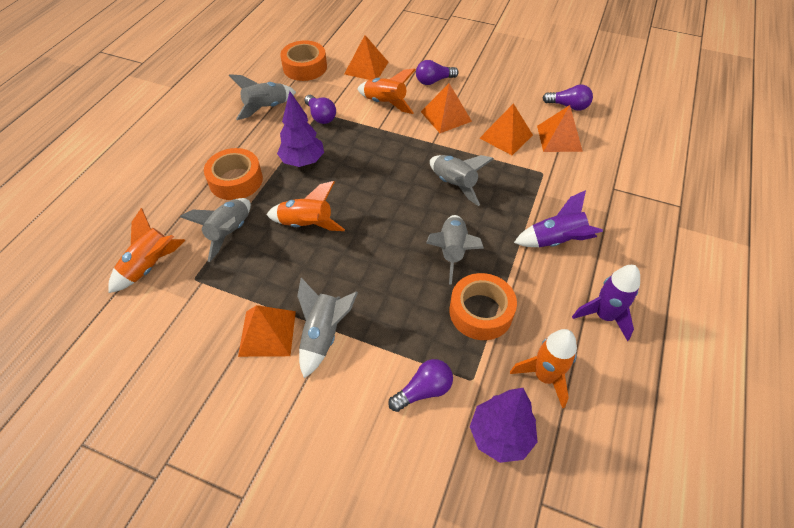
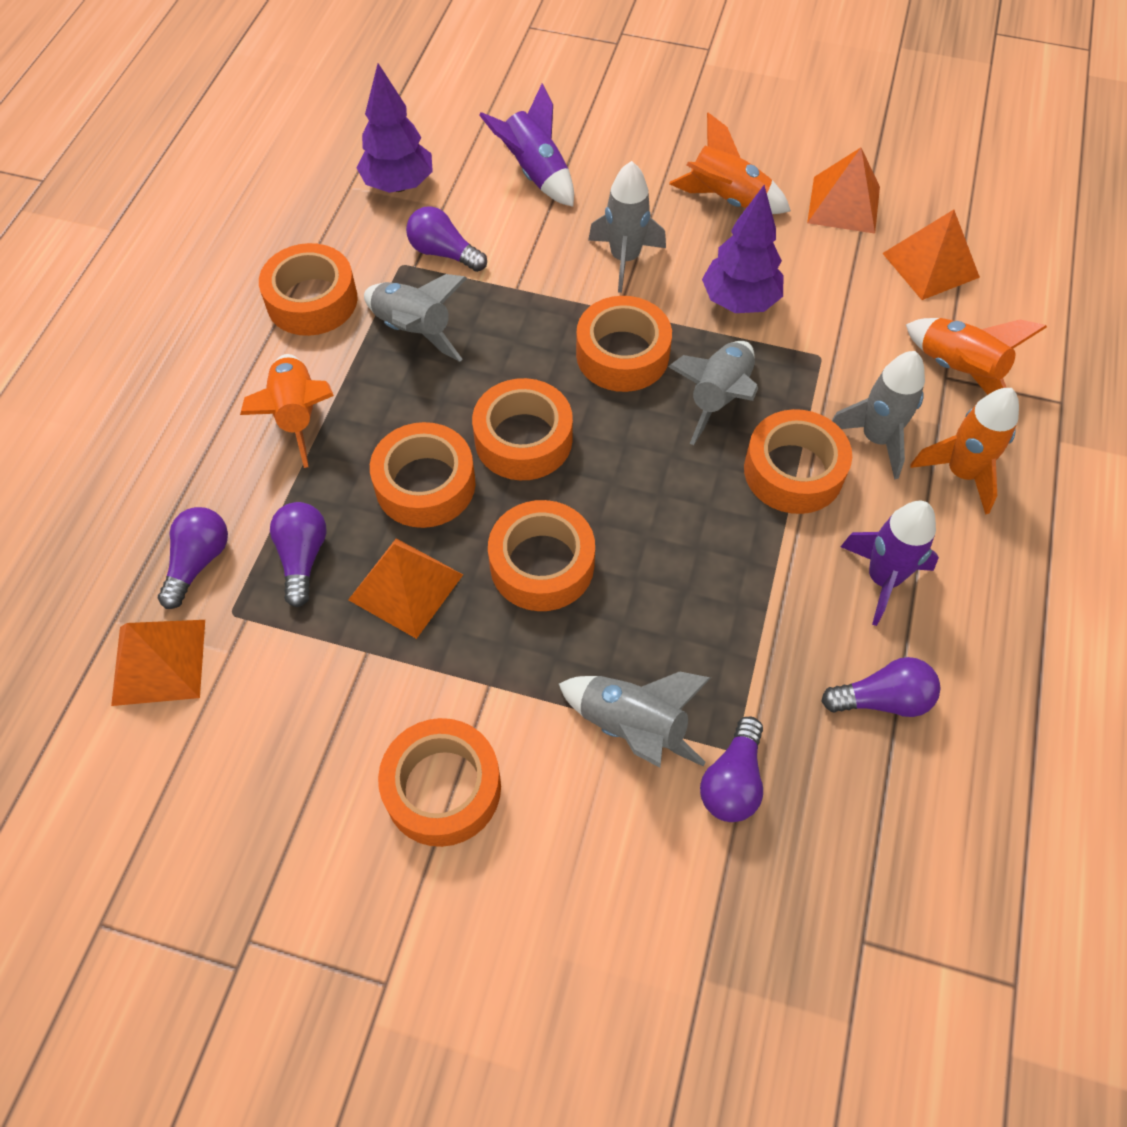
orange pyramid: 5 -> 4
orange tape: 3 -> 7
purple light bulb: 4 -> 5

